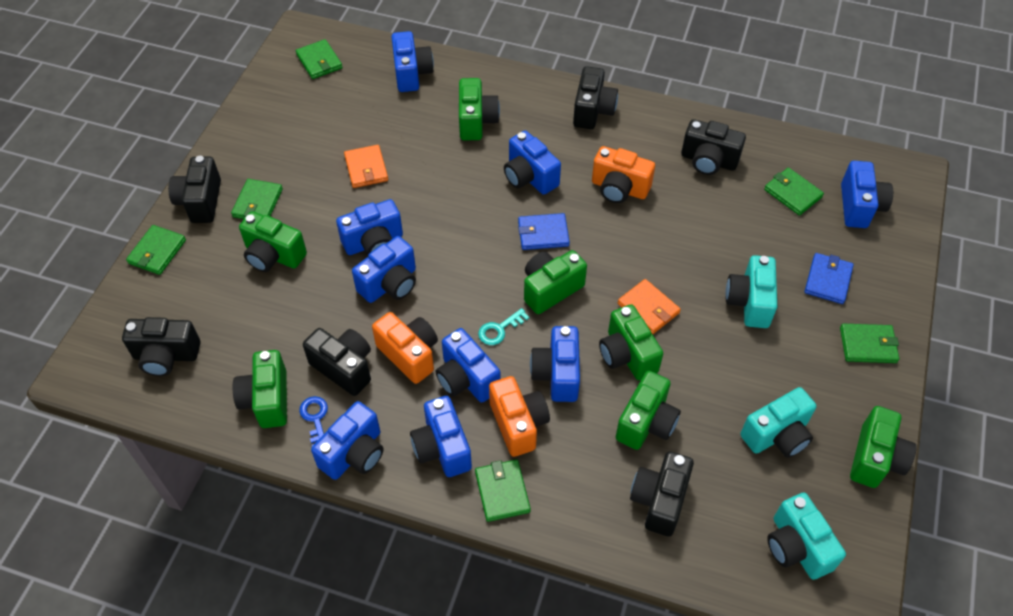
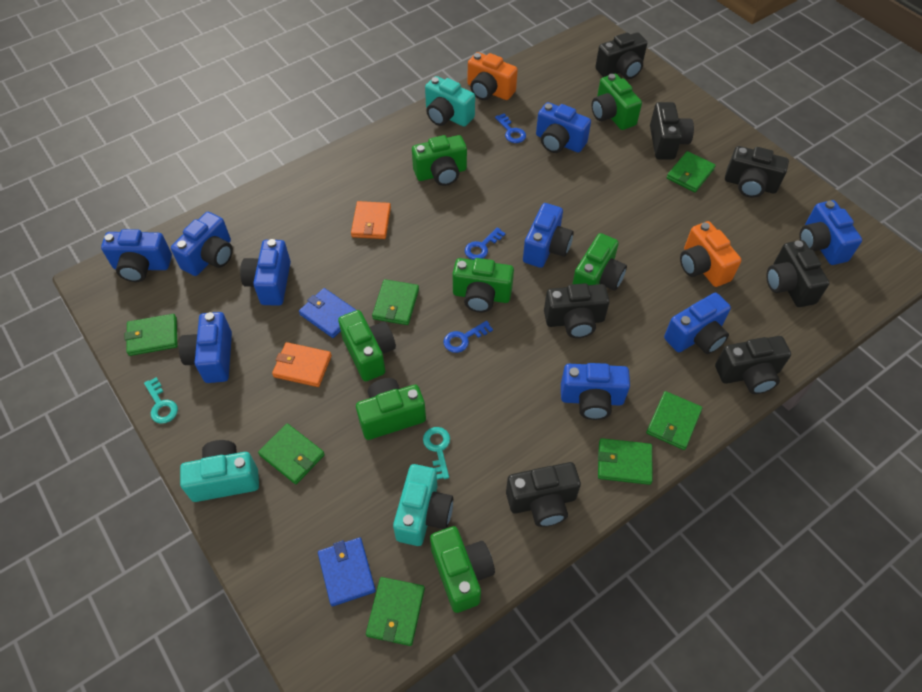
black camera: 6 -> 7
blue key: 1 -> 3
green wallet: 6 -> 7
orange camera: 3 -> 2
turquoise key: 1 -> 2

